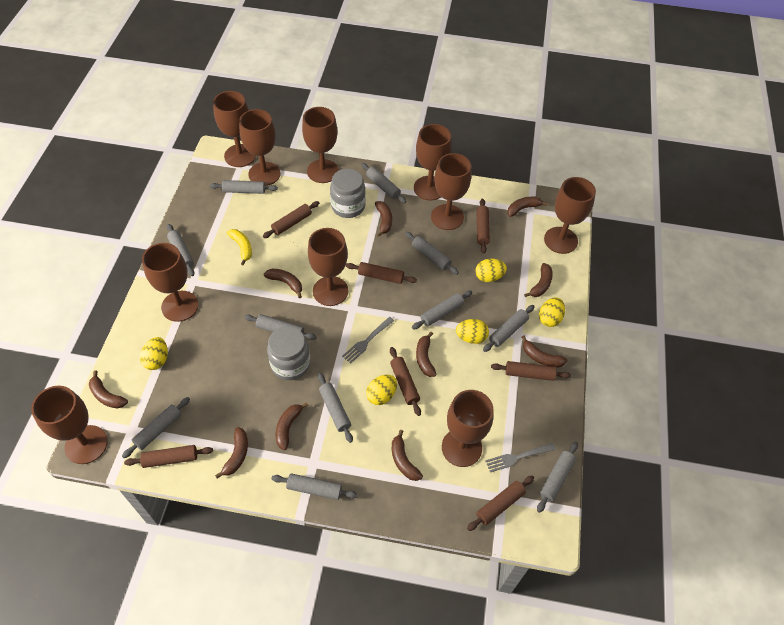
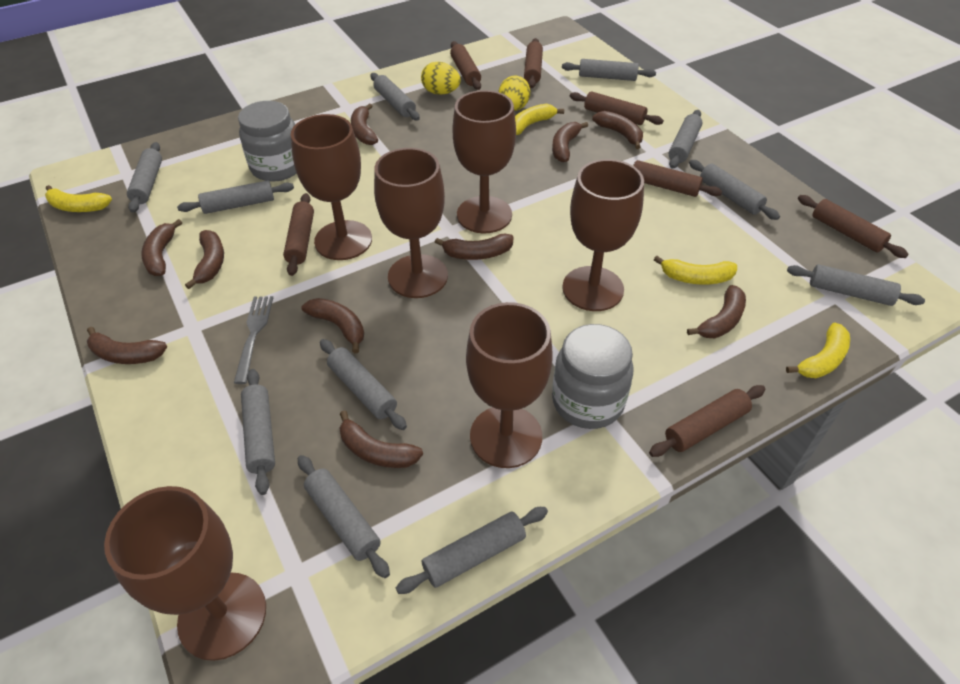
brown goblet: 10 -> 6
grey fork: 2 -> 1
yellow banana: 1 -> 4
yellow egg: 5 -> 2

